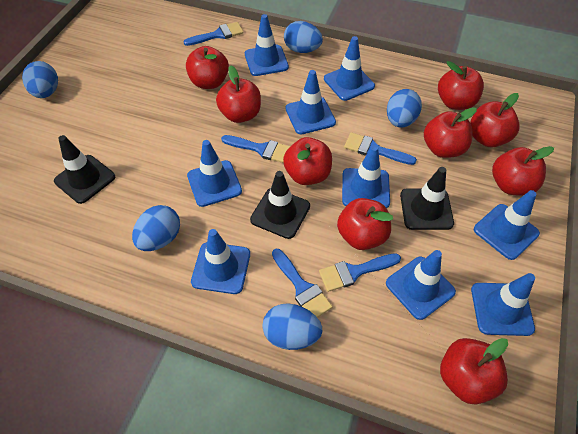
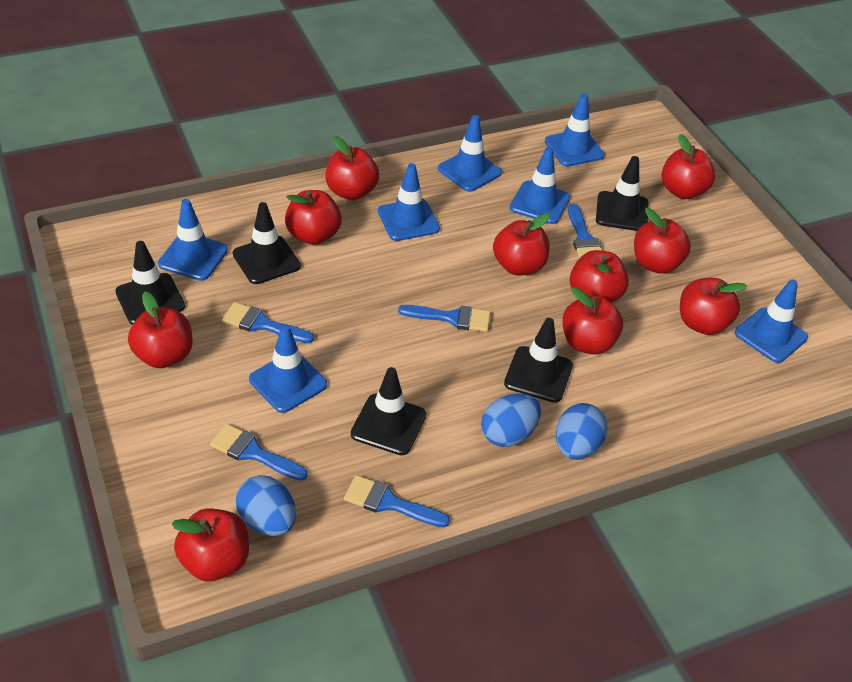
black traffic cone: 3 -> 5
blue egg: 5 -> 3
blue traffic cone: 9 -> 7
red apple: 9 -> 10

